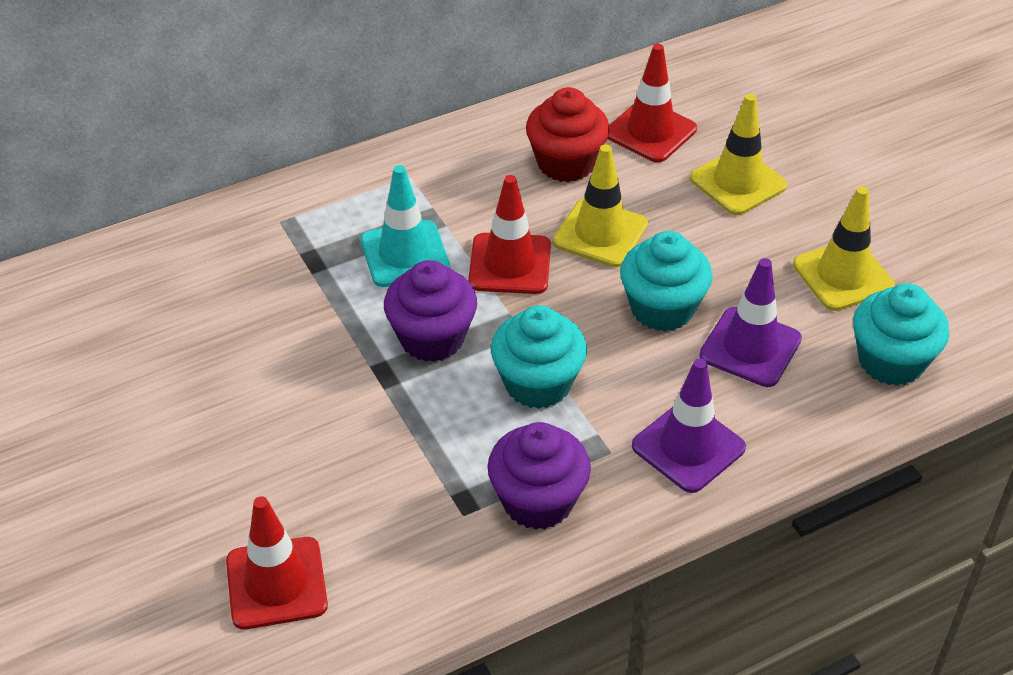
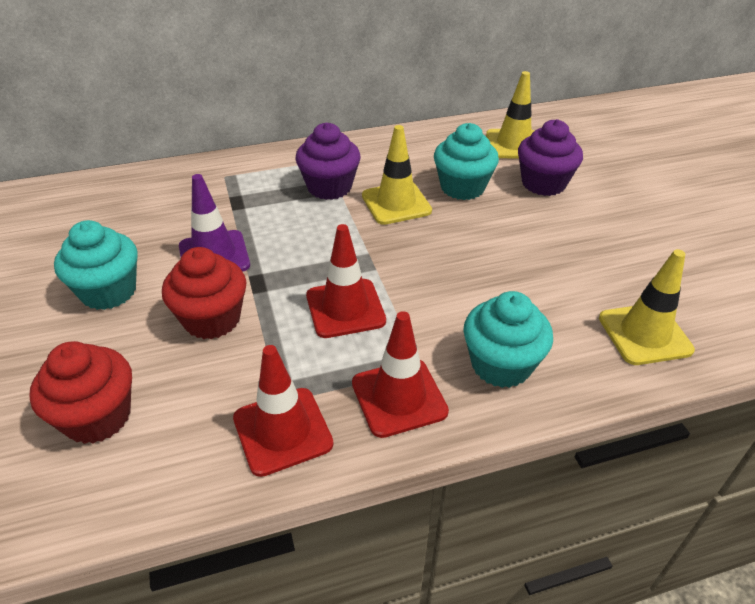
purple traffic cone: 2 -> 1
red cupcake: 1 -> 2
turquoise traffic cone: 1 -> 0

